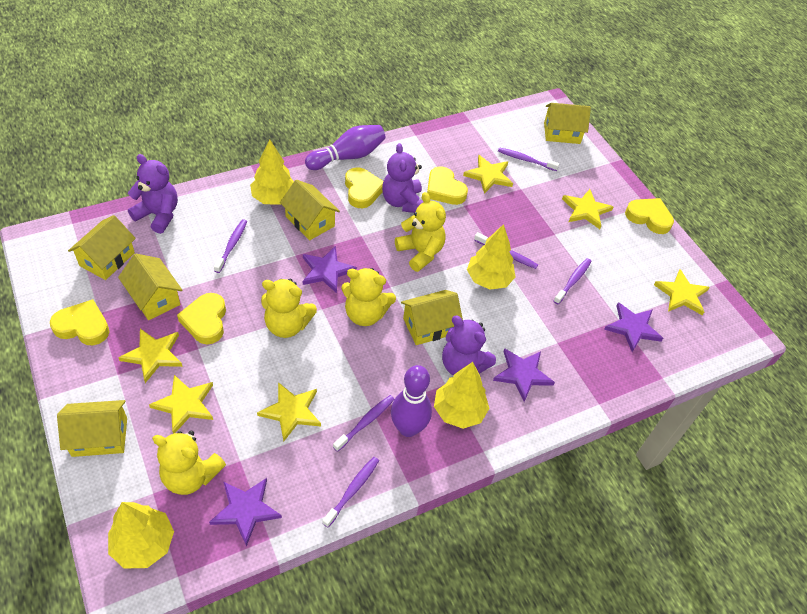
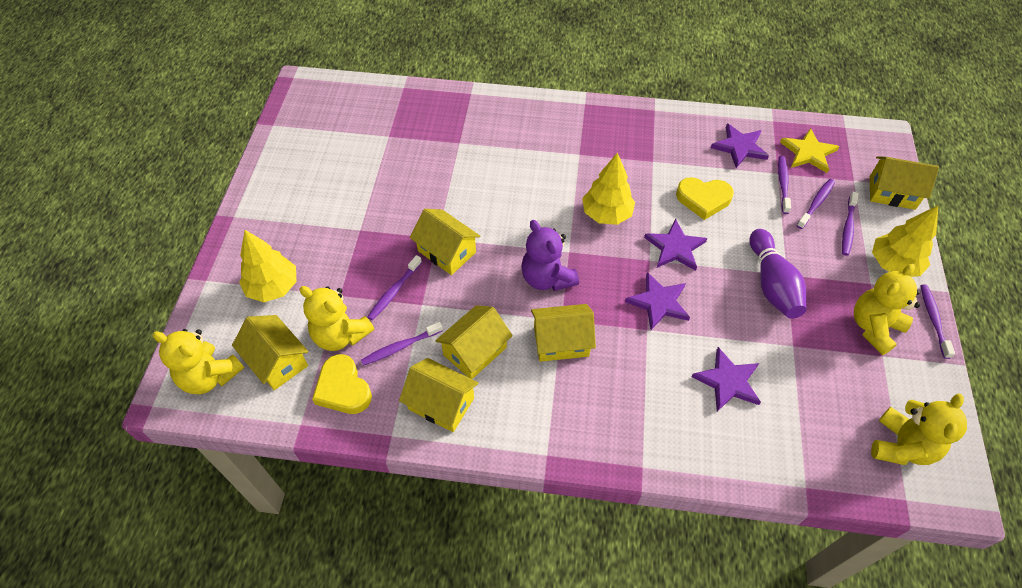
purple bowling pin: 2 -> 1
purple teddy bear: 3 -> 1
yellow heart: 5 -> 2
yellow star: 6 -> 1
yellow tree: 4 -> 3

